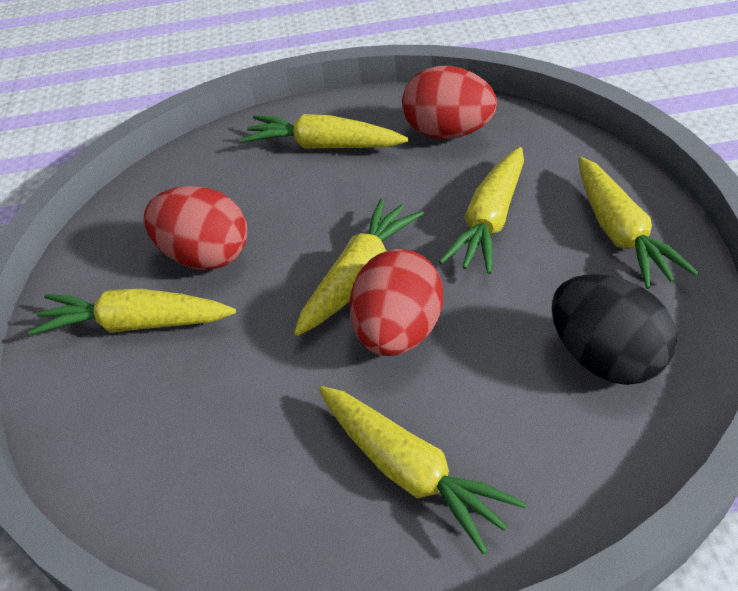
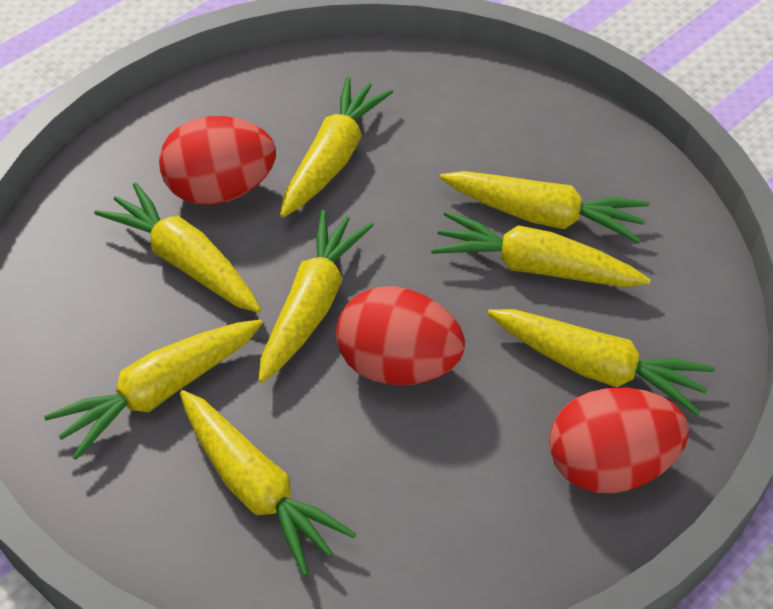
black egg: 1 -> 0
yellow carrot: 6 -> 8

